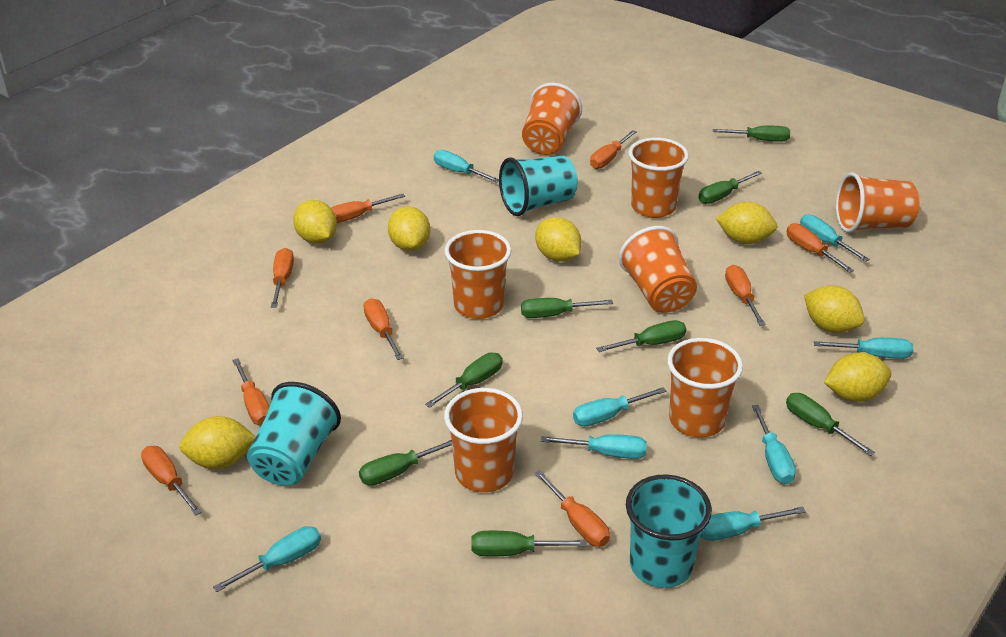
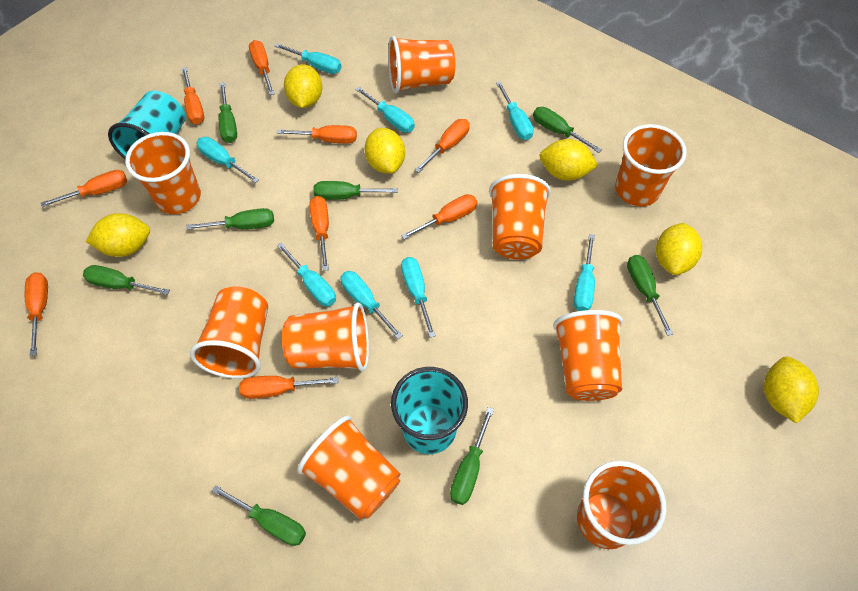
orange cup: 7 -> 9
turquoise cup: 3 -> 2
yellow lemon: 7 -> 6

